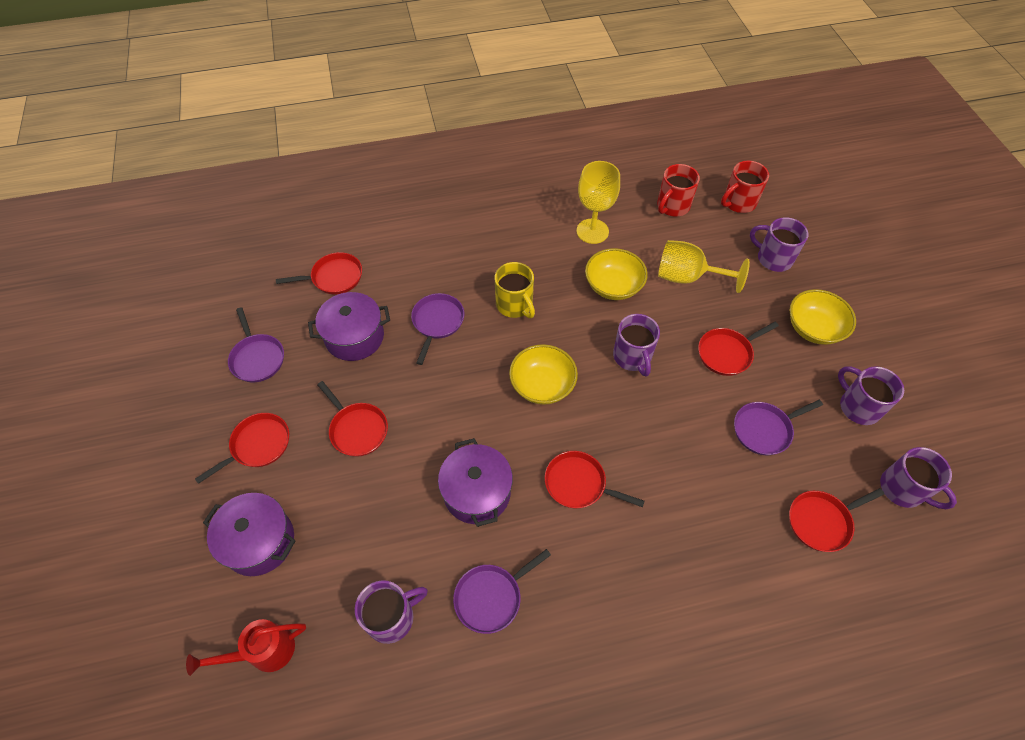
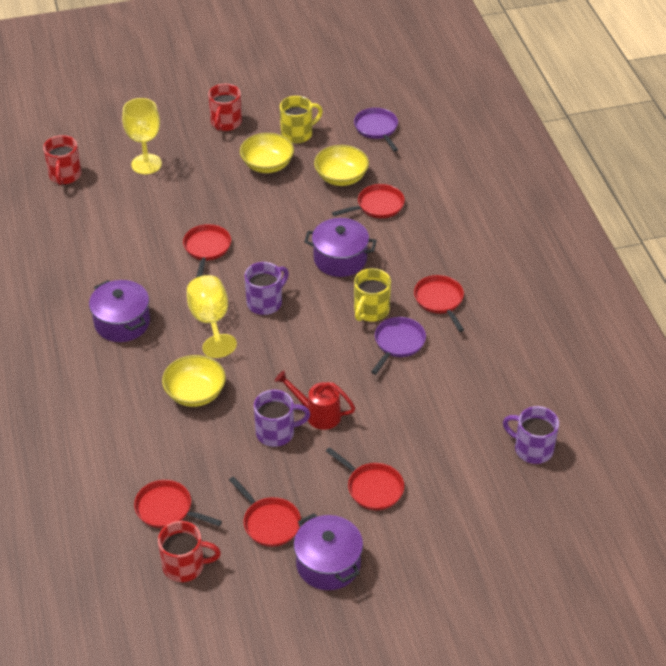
purple mug: 5 -> 3
purple pan: 4 -> 2
red mug: 2 -> 3
yellow mug: 1 -> 2

